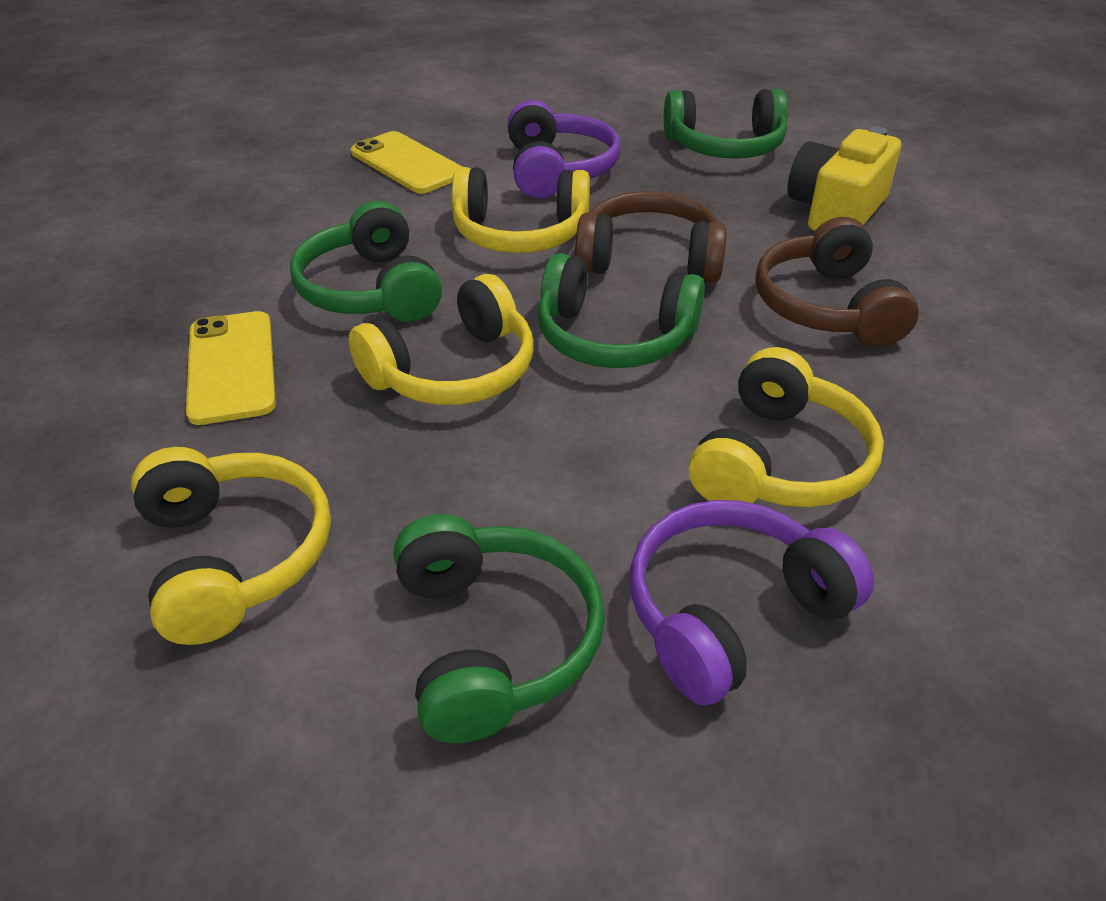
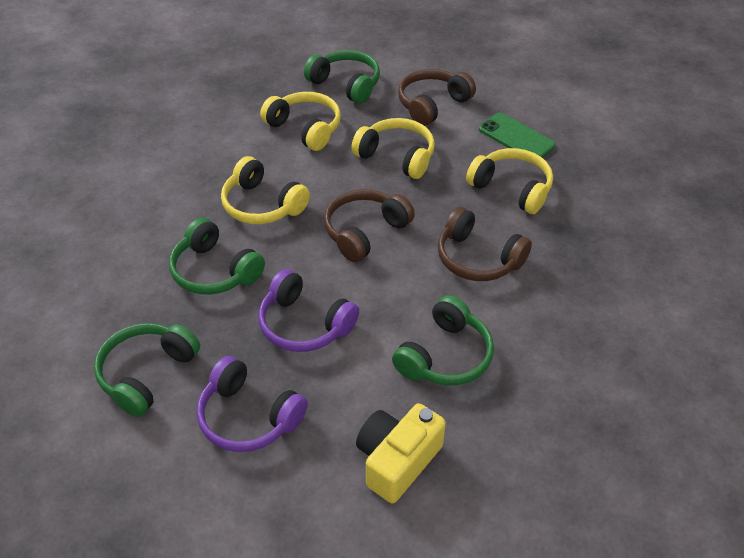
brown headphones: 2 -> 3
green phone: 0 -> 1
yellow phone: 2 -> 0

